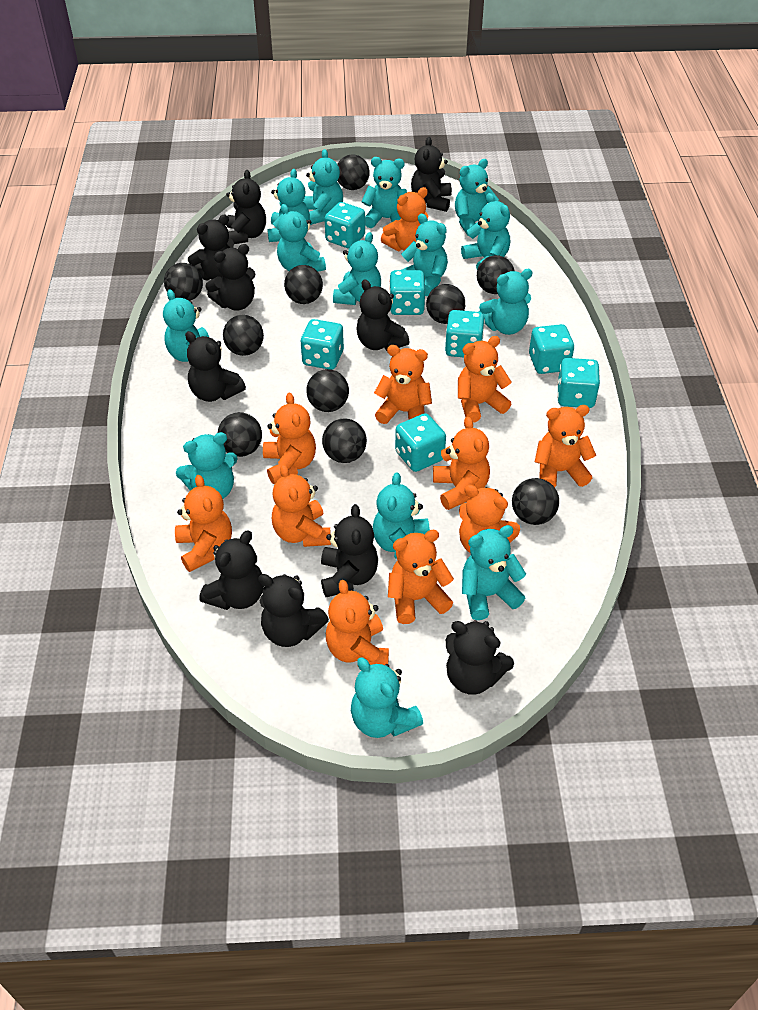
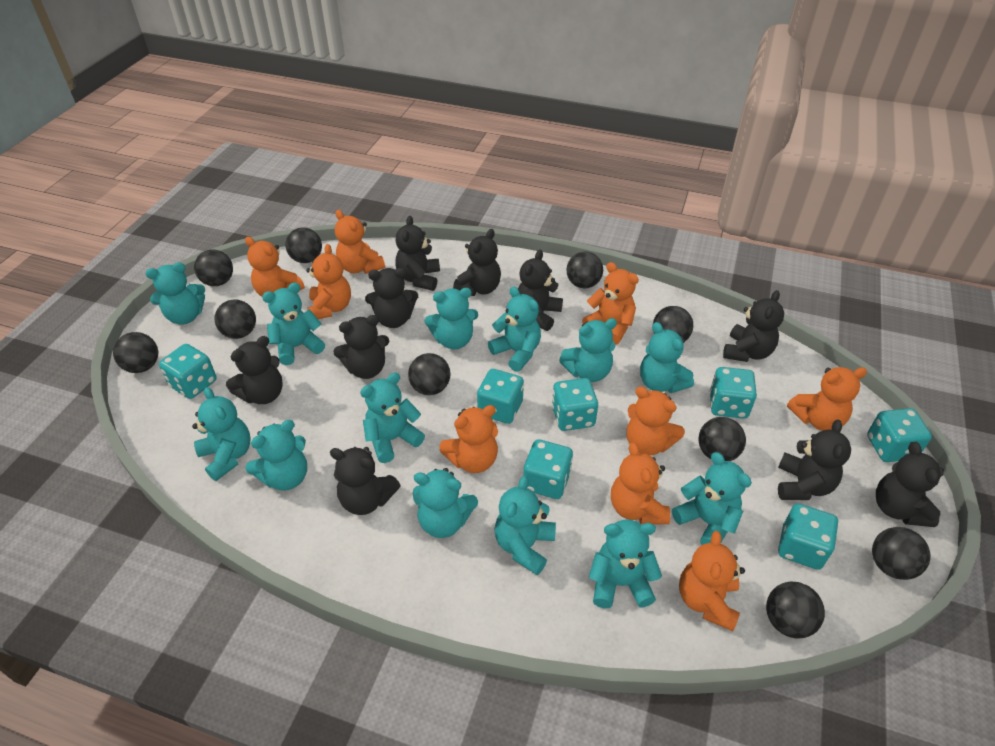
orange teddy bear: 11 -> 9
turquoise teddy bear: 14 -> 13

